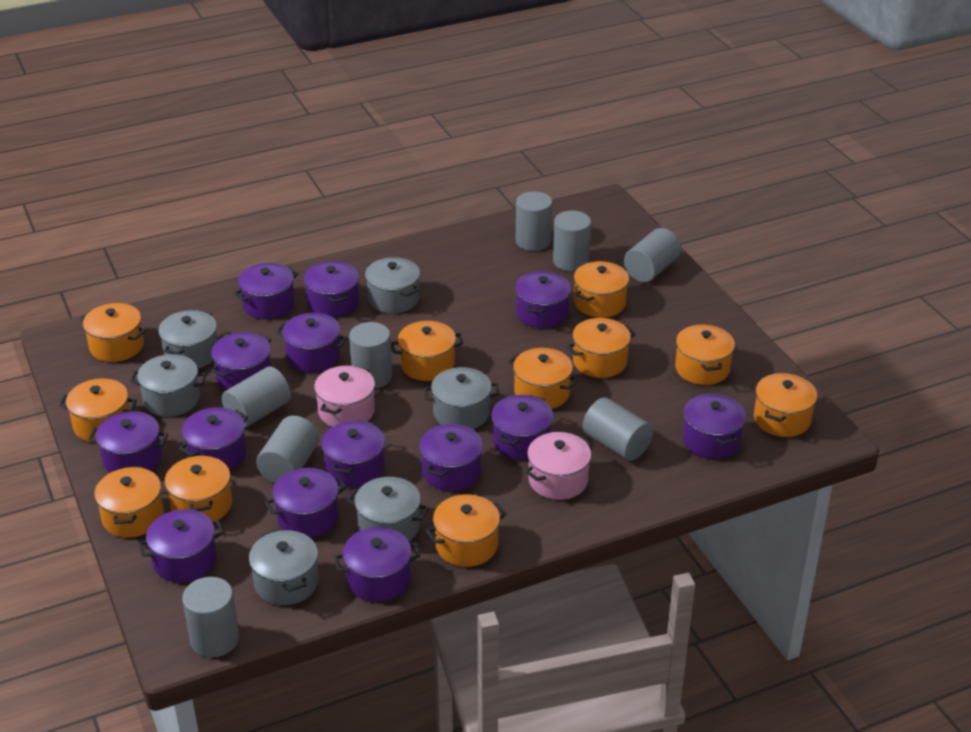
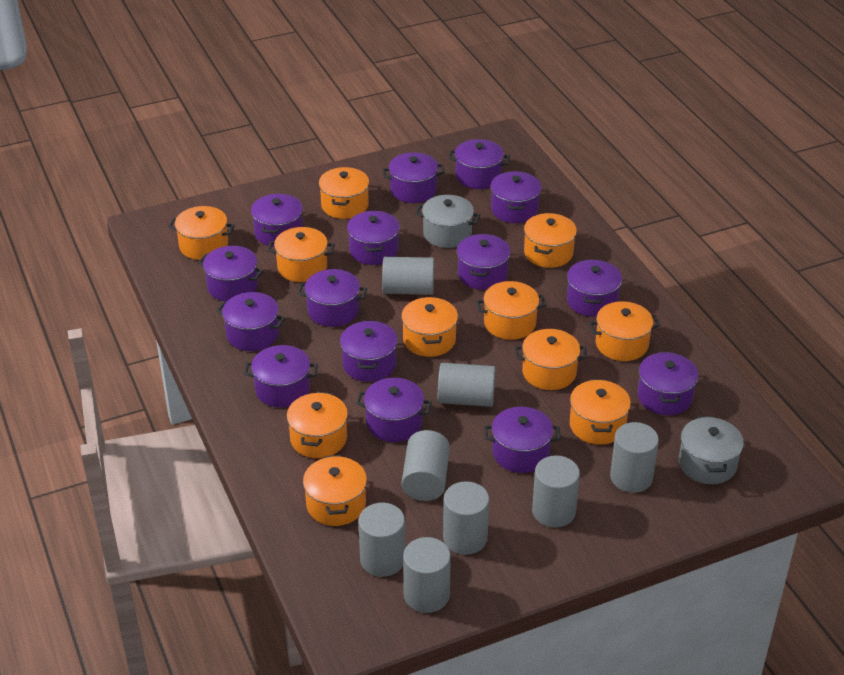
grey pot: 6 -> 2
pink pot: 2 -> 0
purple pot: 14 -> 15

